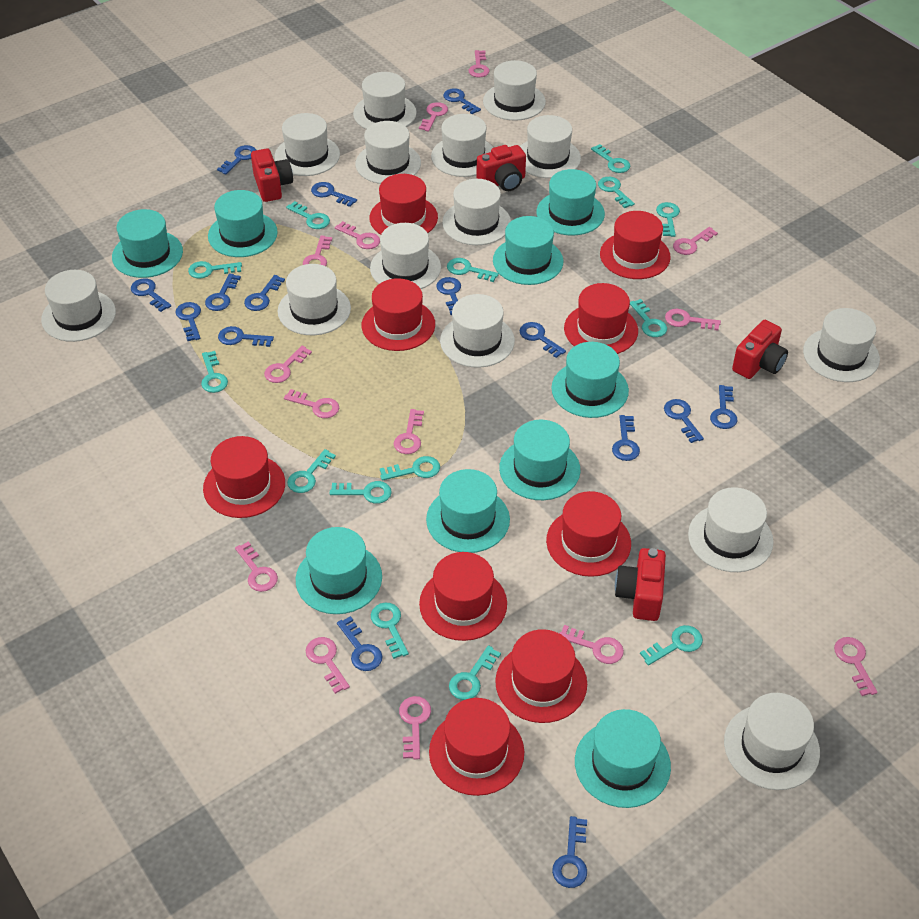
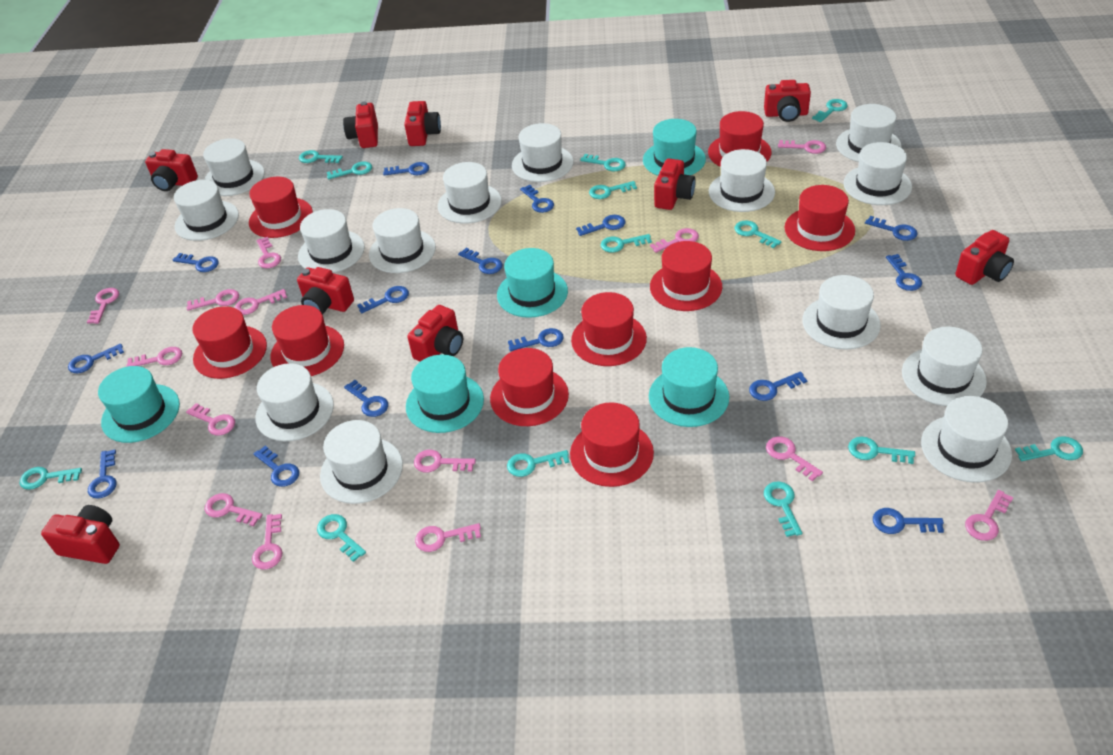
red camera: 4 -> 9
turquoise hat: 9 -> 5
turquoise key: 14 -> 13

